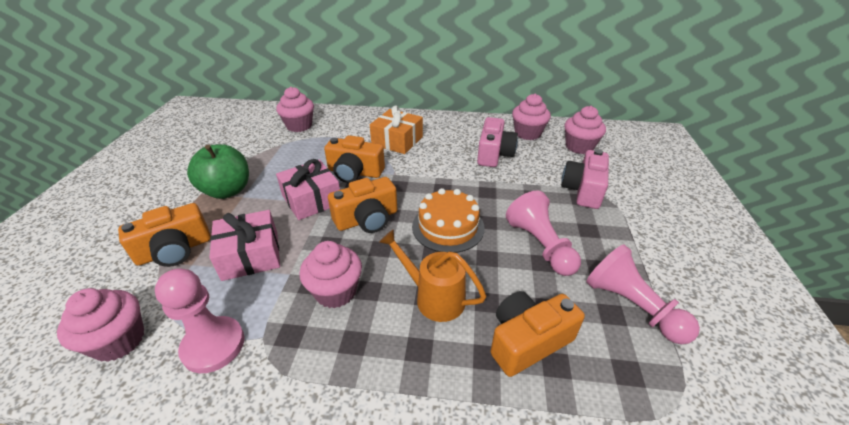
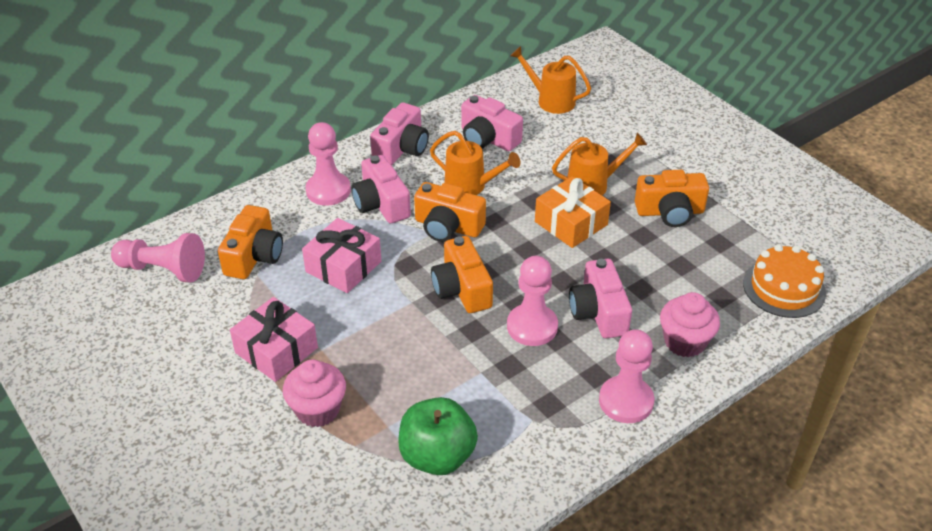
orange watering can: 1 -> 3
pink camera: 2 -> 4
pink cupcake: 5 -> 2
pink pawn: 3 -> 4

